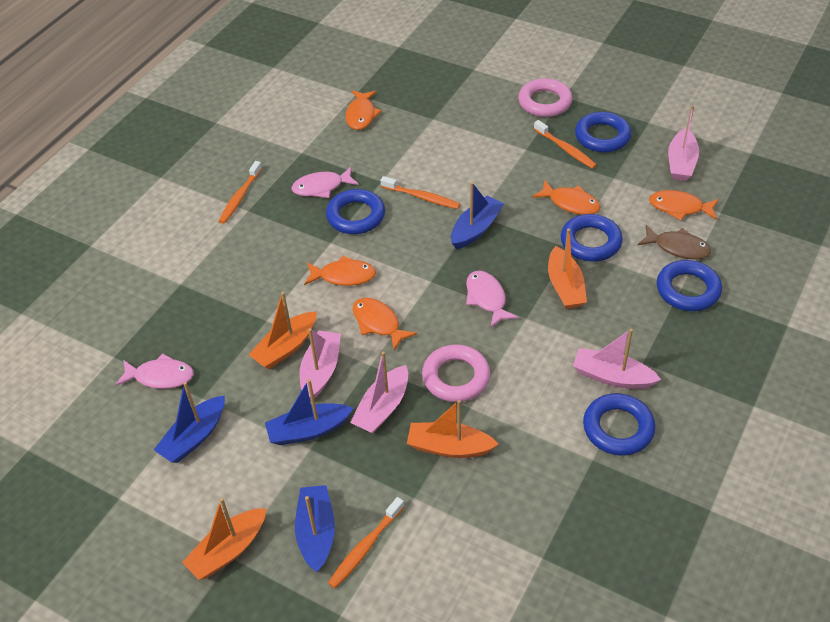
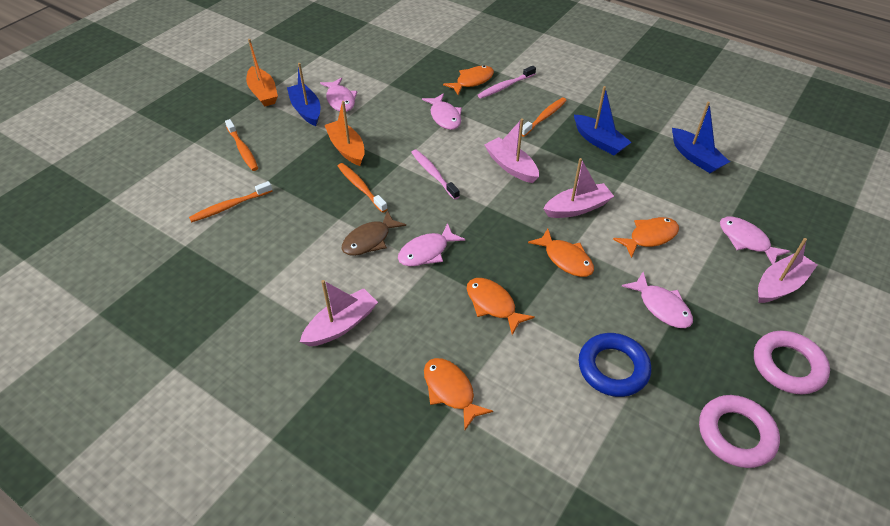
blue boat: 4 -> 3
blue ring: 5 -> 1
orange boat: 4 -> 2
pink fish: 3 -> 5
pink toothbrush: 0 -> 2

